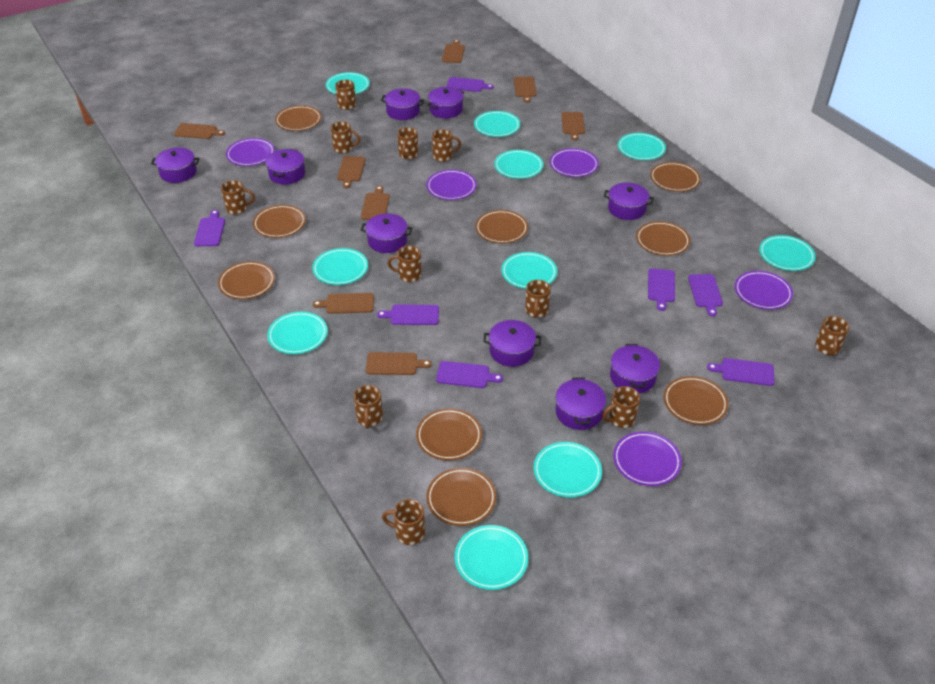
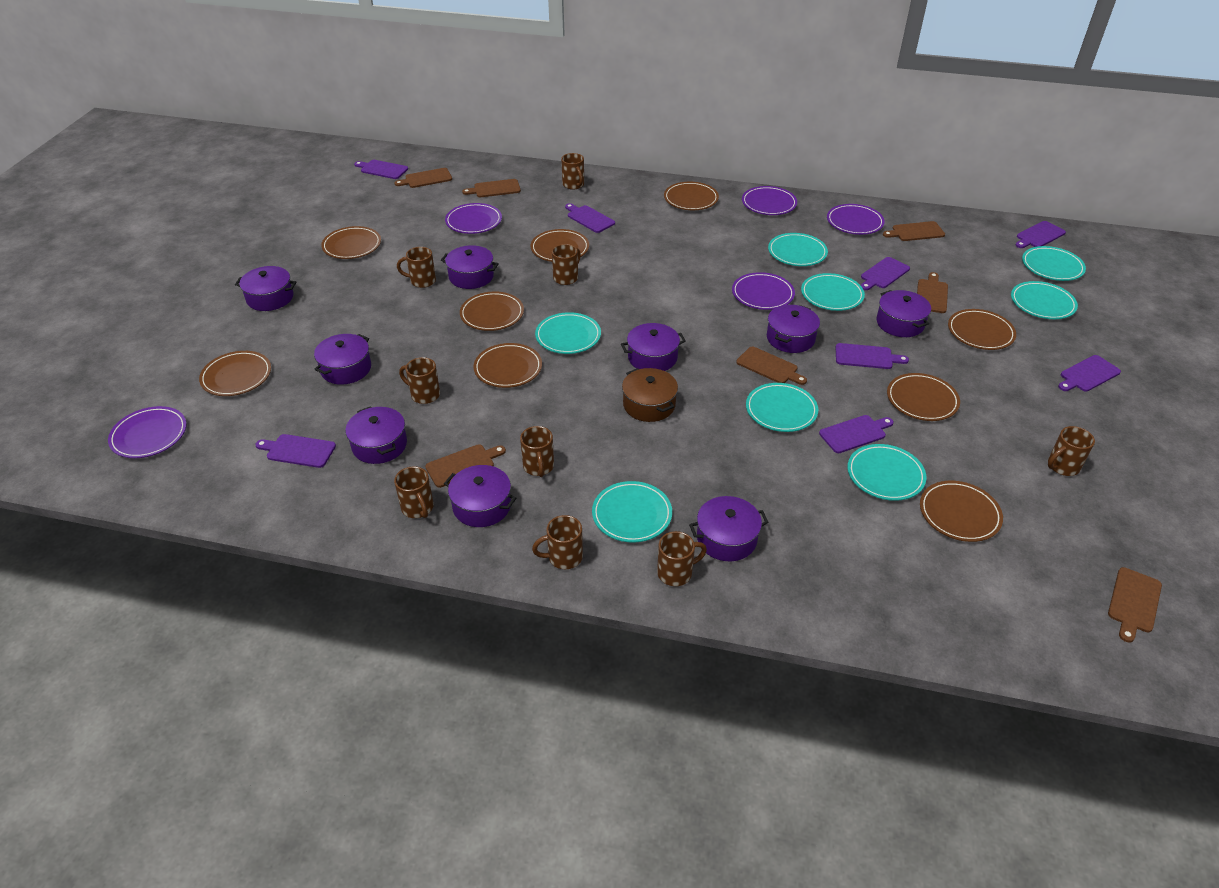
brown cutting board: 8 -> 7
brown mug: 11 -> 9
brown pot: 0 -> 1
purple cutting board: 7 -> 8
turquoise plate: 10 -> 8

